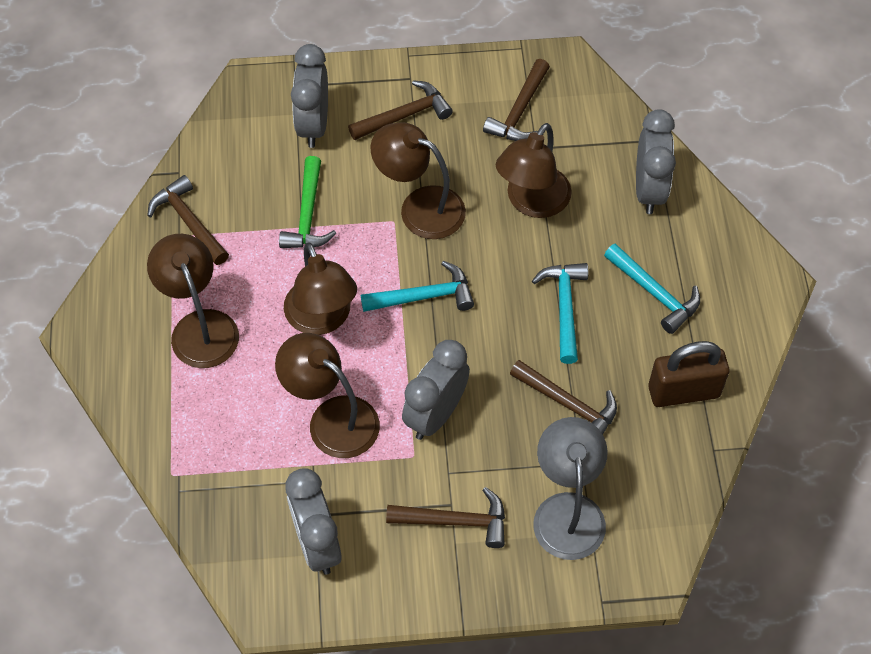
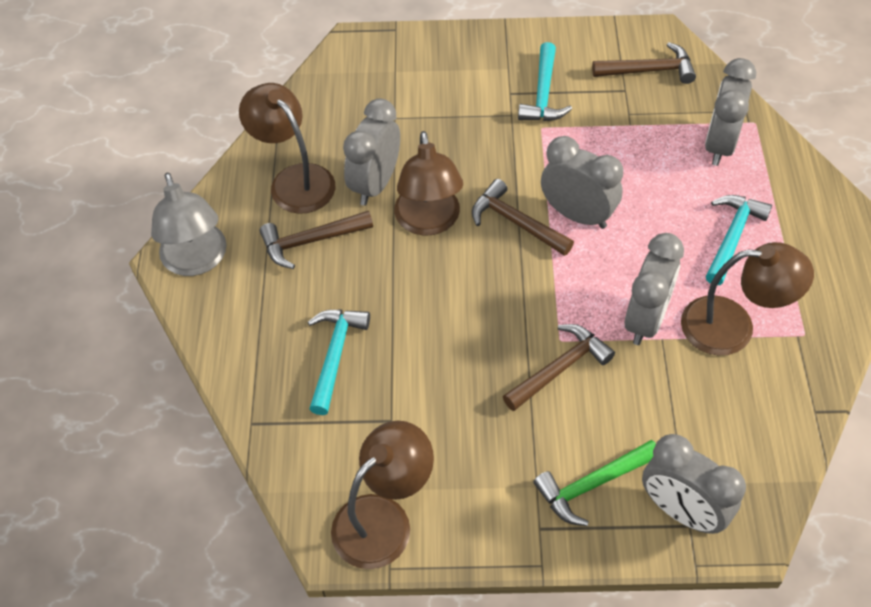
brown hammer: 5 -> 4
brown lamp: 5 -> 4
brown padlock: 1 -> 0
grey clock: 4 -> 5

